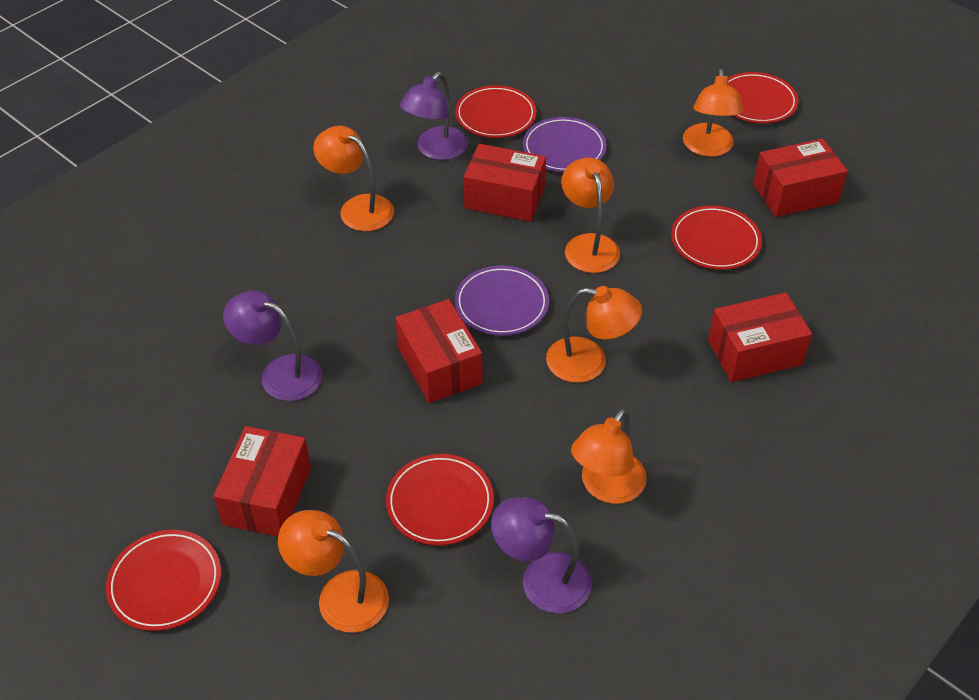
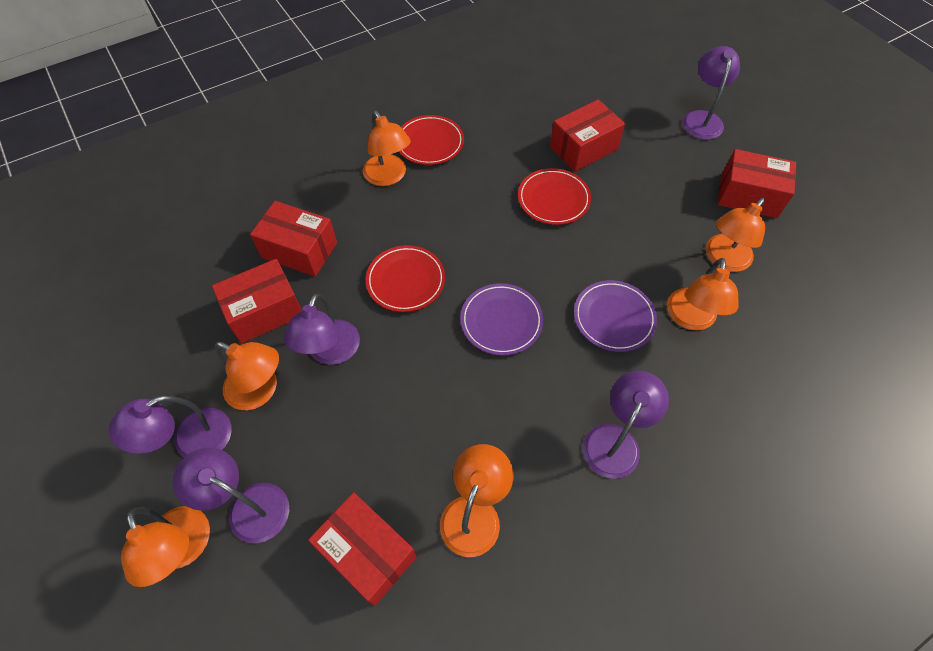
purple lamp: 3 -> 5
red plate: 5 -> 3

